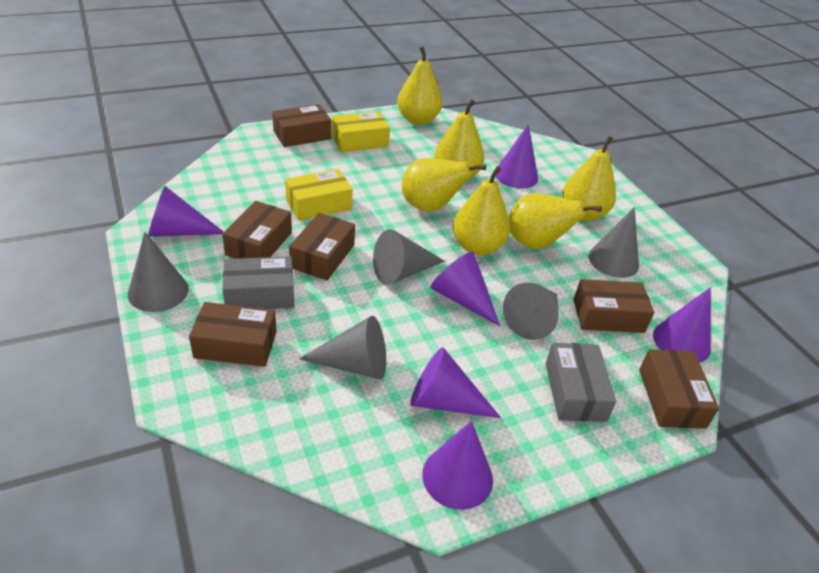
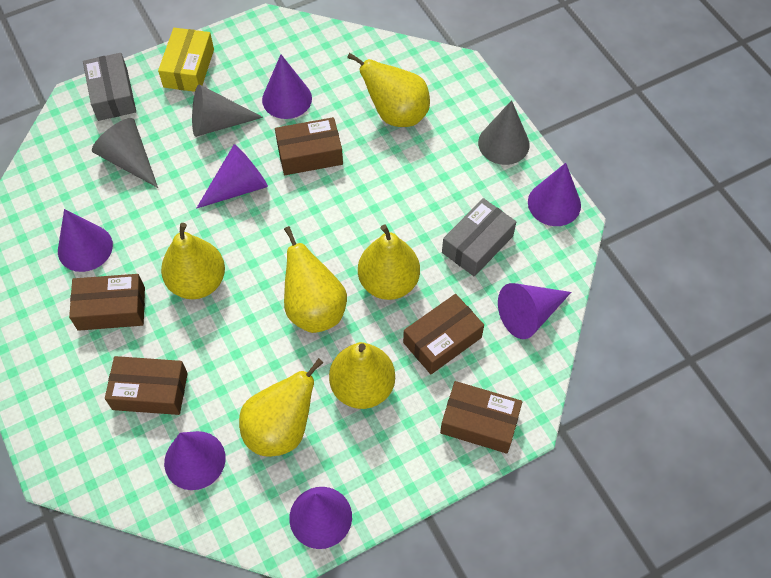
brown box: 6 -> 5
grey cone: 5 -> 3
purple cone: 6 -> 7
yellow box: 2 -> 1

